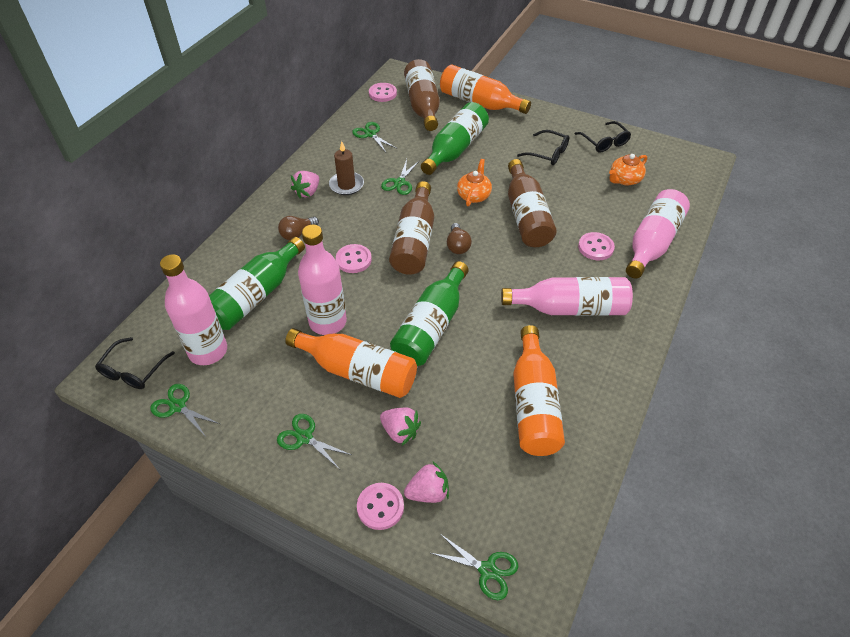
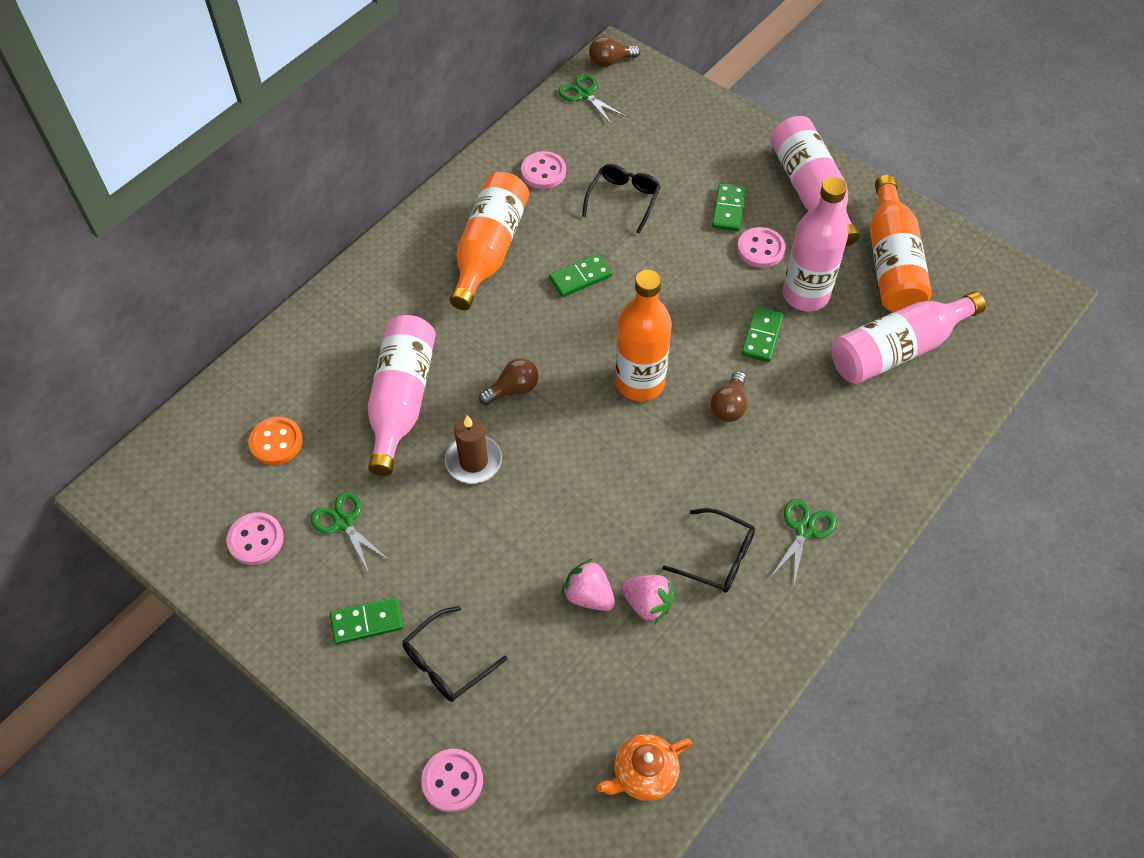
brown bottle: 3 -> 0
brown light bulb: 2 -> 3
green bottle: 3 -> 0
green domino: 0 -> 4
green scissors: 5 -> 3
orange button: 0 -> 1
orange teapot: 2 -> 1
pink strawberry: 3 -> 2

